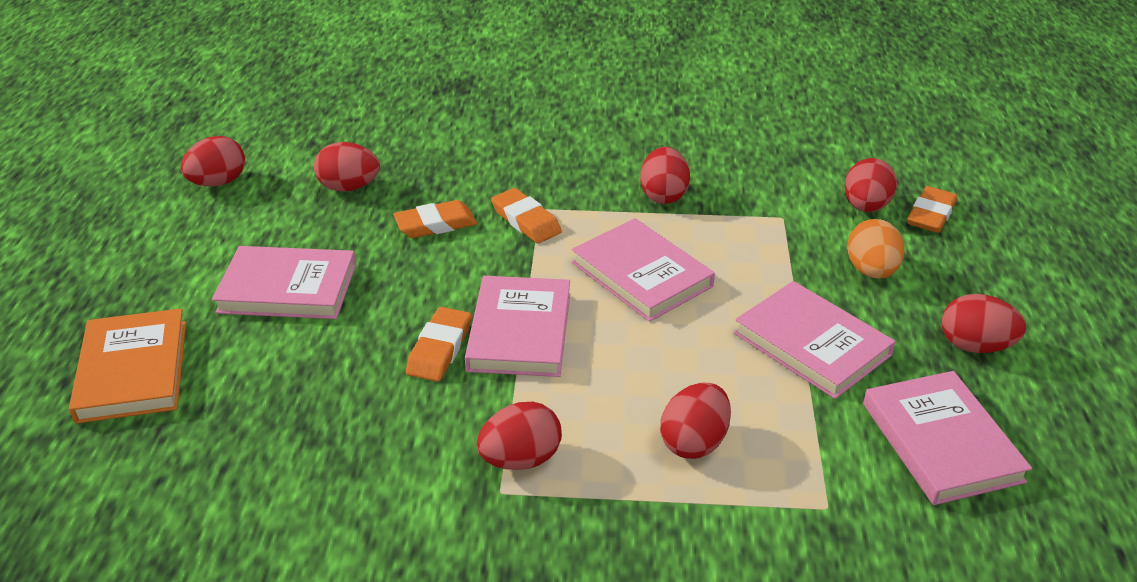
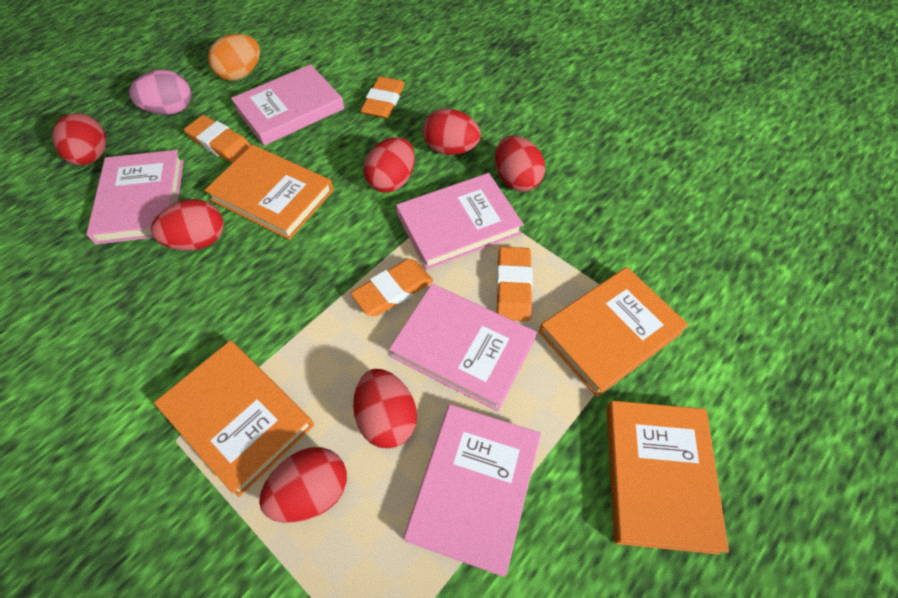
orange book: 1 -> 4
pink egg: 0 -> 1

